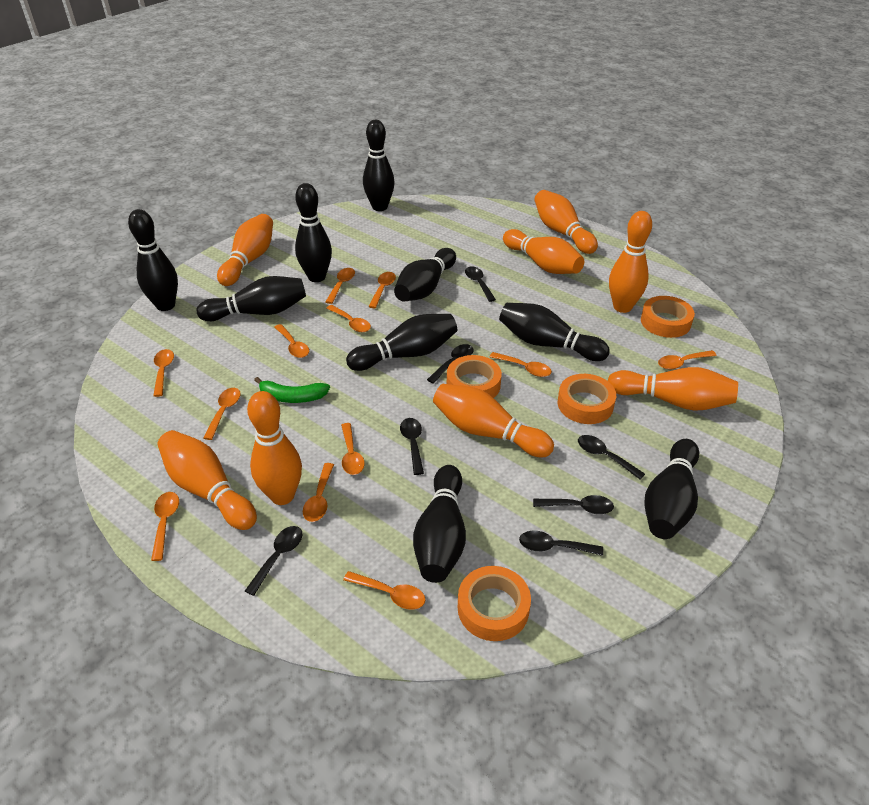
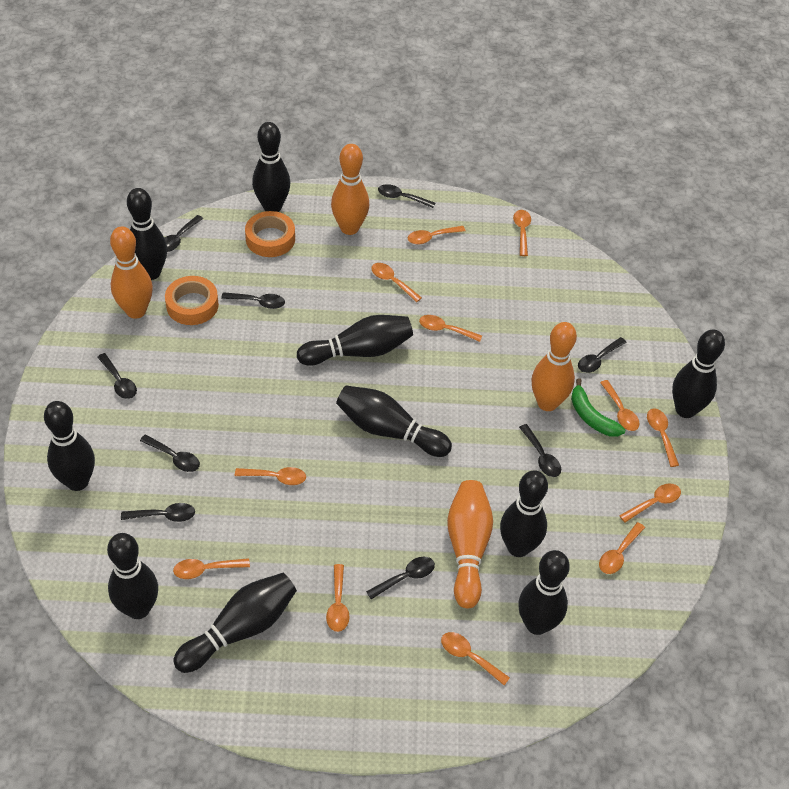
black bowling pin: 9 -> 10
black spoon: 7 -> 9
orange bowling pin: 8 -> 4
orange tape: 4 -> 2

